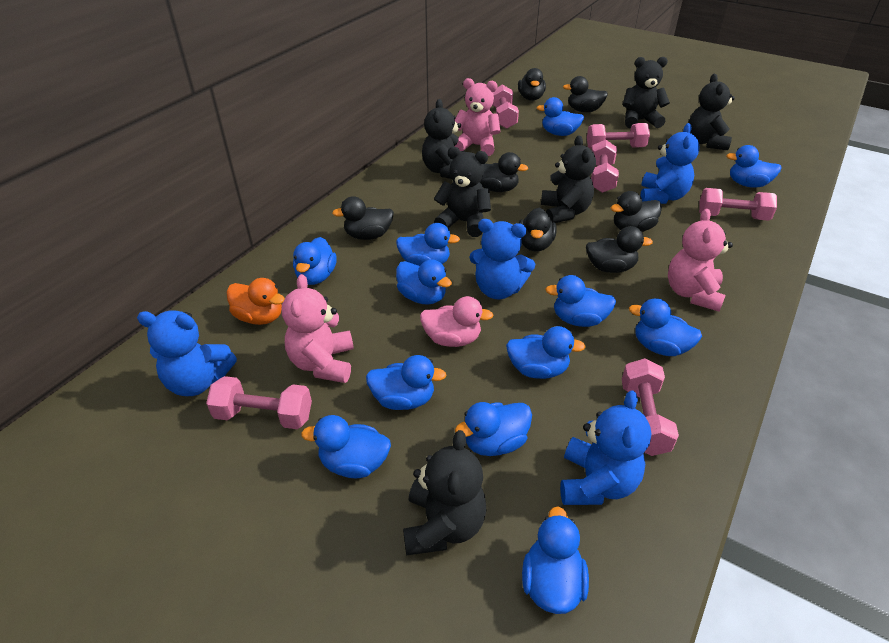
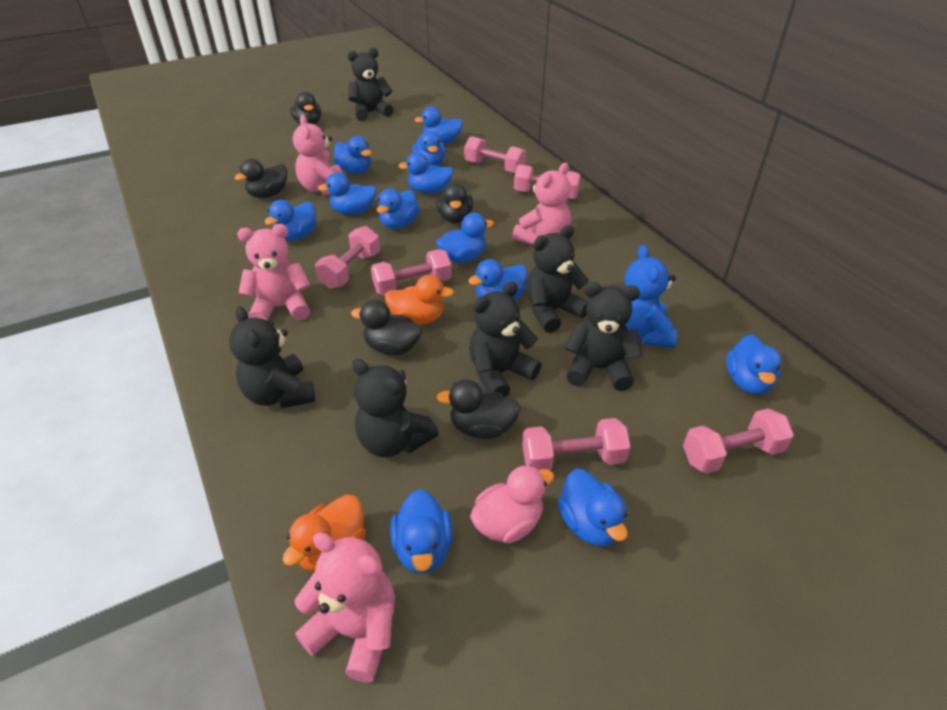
black duck: 7 -> 5
blue teddy bear: 4 -> 1
orange duck: 1 -> 2
pink teddy bear: 3 -> 4

